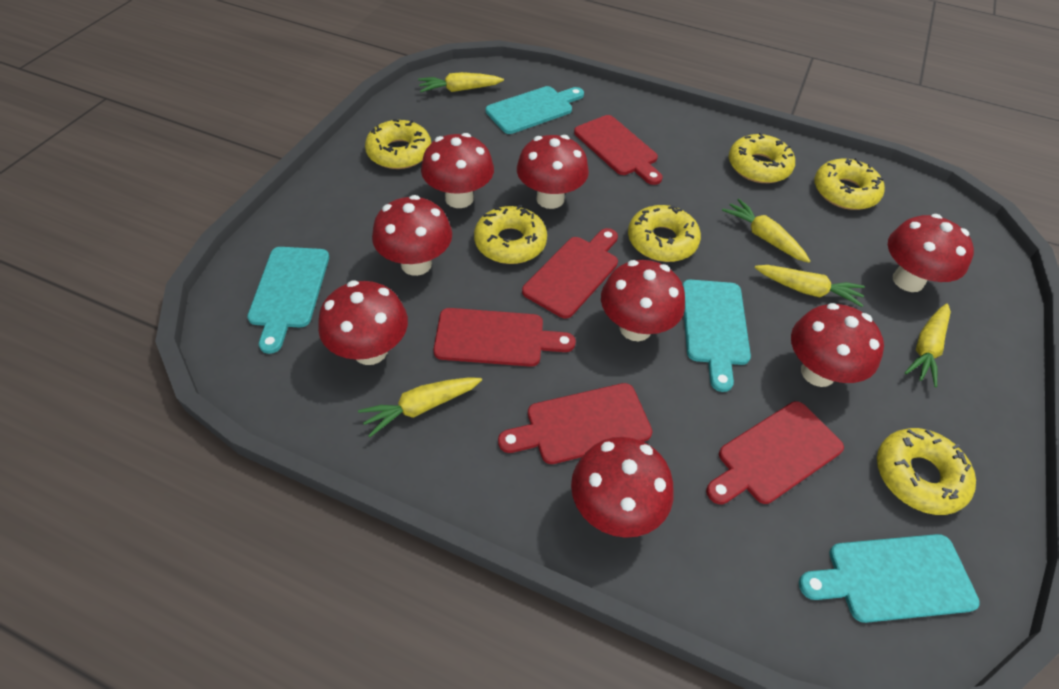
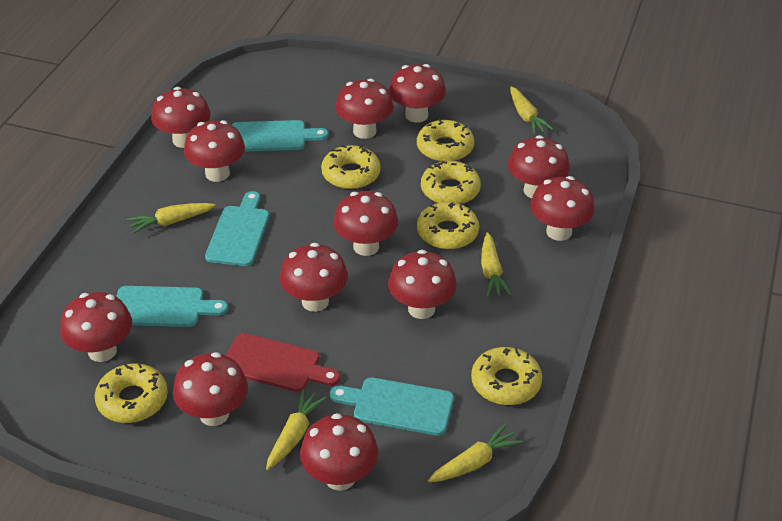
red cutting board: 5 -> 1
red mushroom: 8 -> 12

